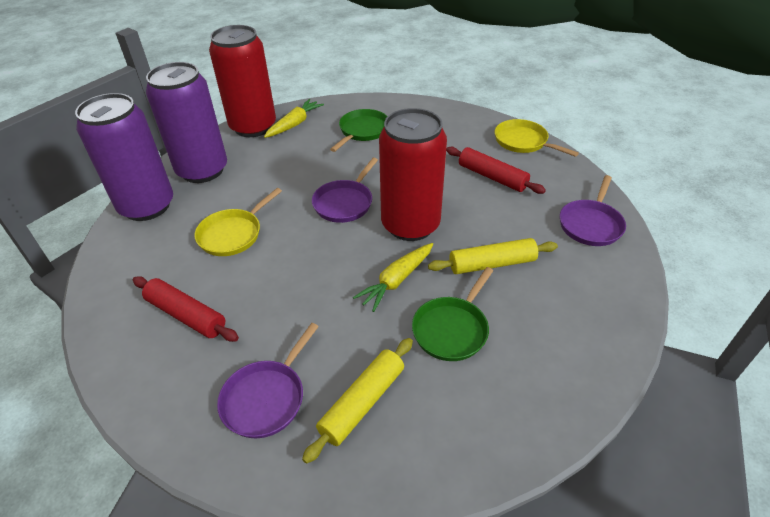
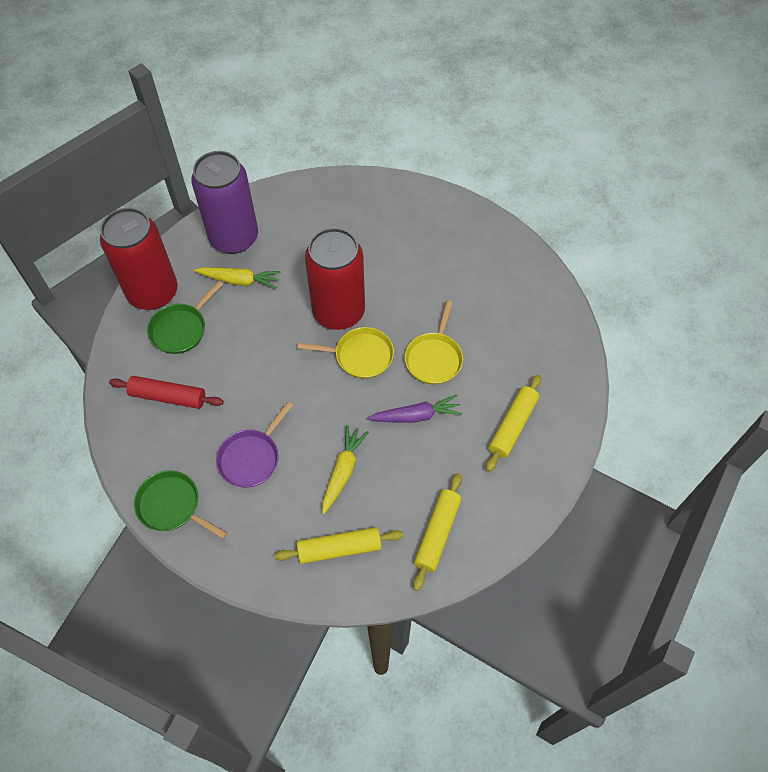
purple can: 2 -> 1
purple carrot: 0 -> 1
purple pan: 3 -> 1
red rolling pin: 2 -> 1
yellow rolling pin: 2 -> 3

